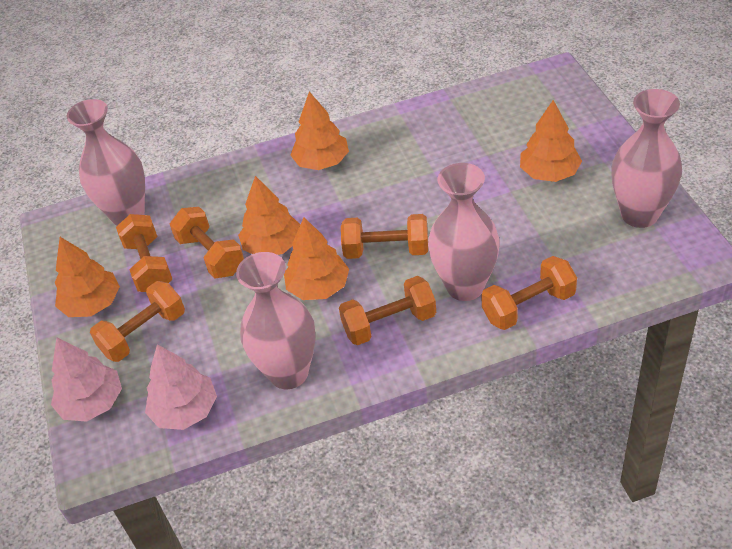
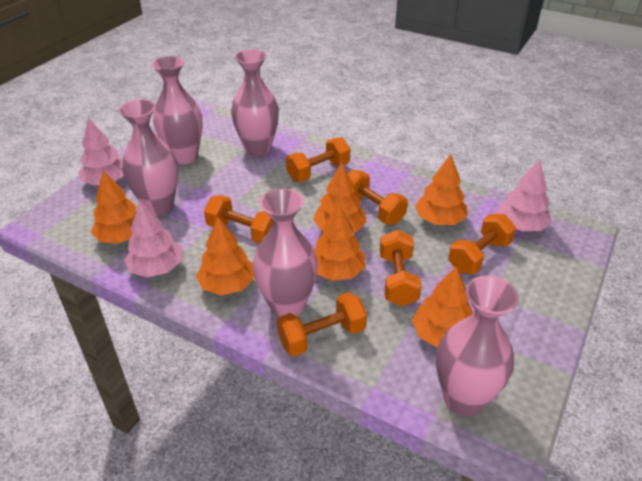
orange tree: 5 -> 6
pink tree: 2 -> 3
pink vase: 4 -> 5

